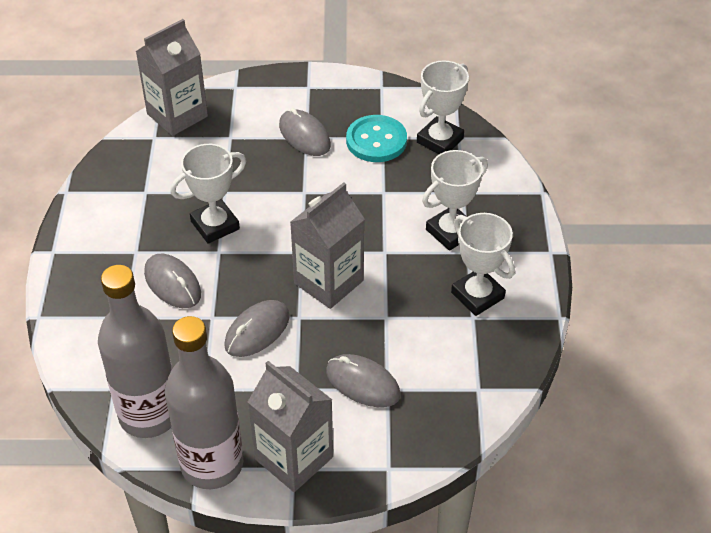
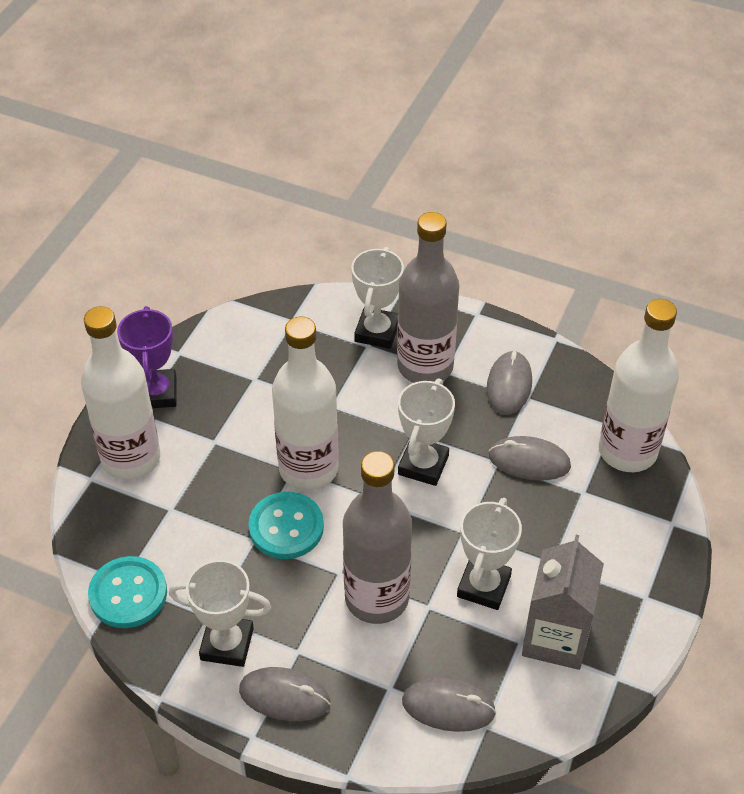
grey carton: 3 -> 1
purple trophy: 0 -> 1
turquoise button: 1 -> 2
white bottle: 0 -> 3

